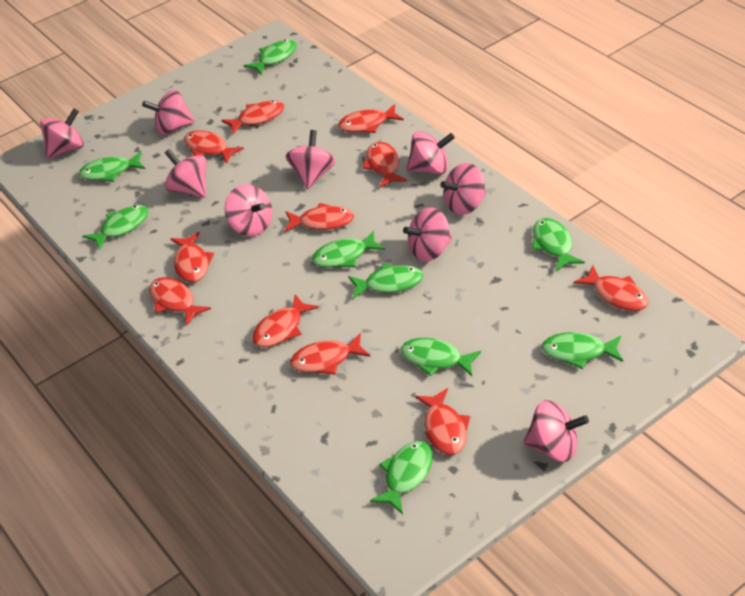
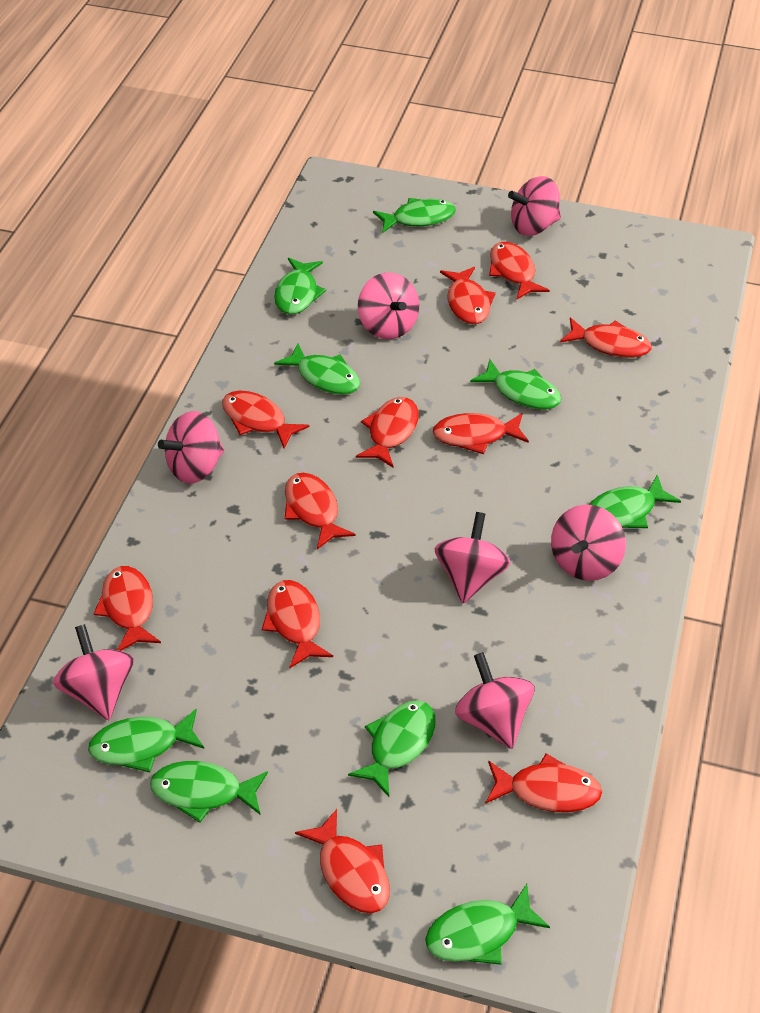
pink spinning top: 9 -> 7

